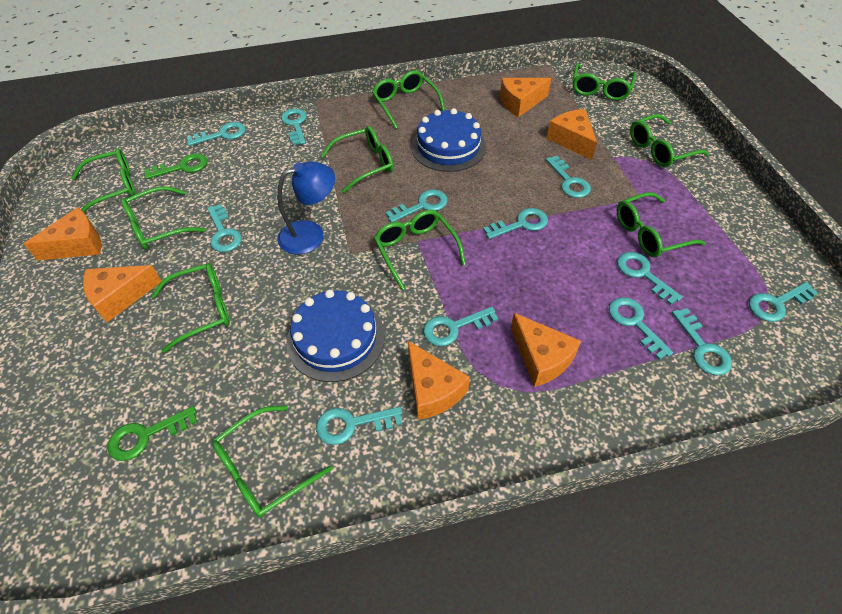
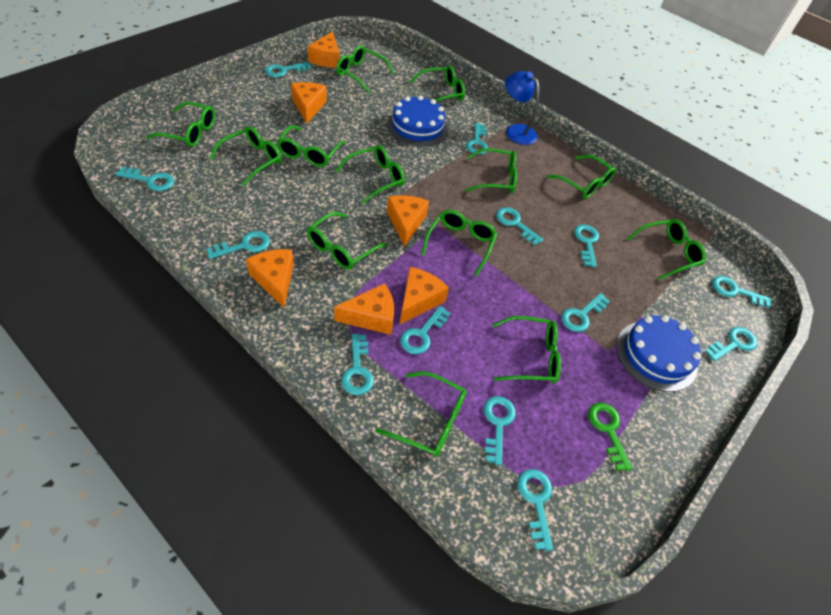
green glasses: 10 -> 13
green key: 2 -> 1
turquoise key: 12 -> 13

